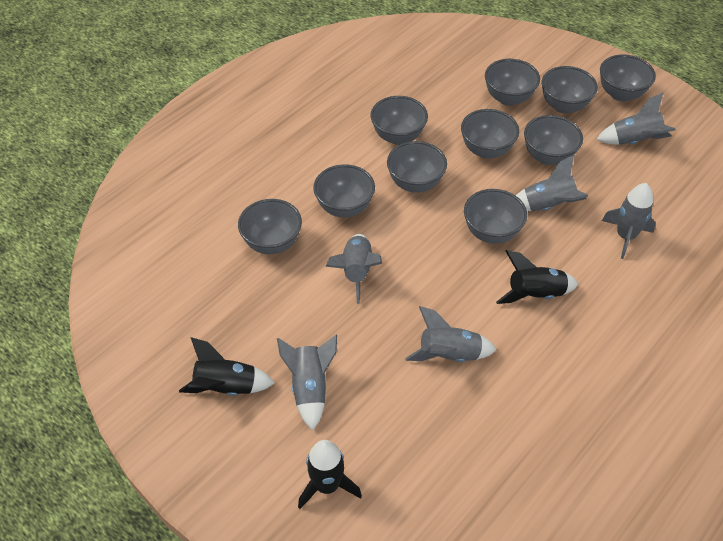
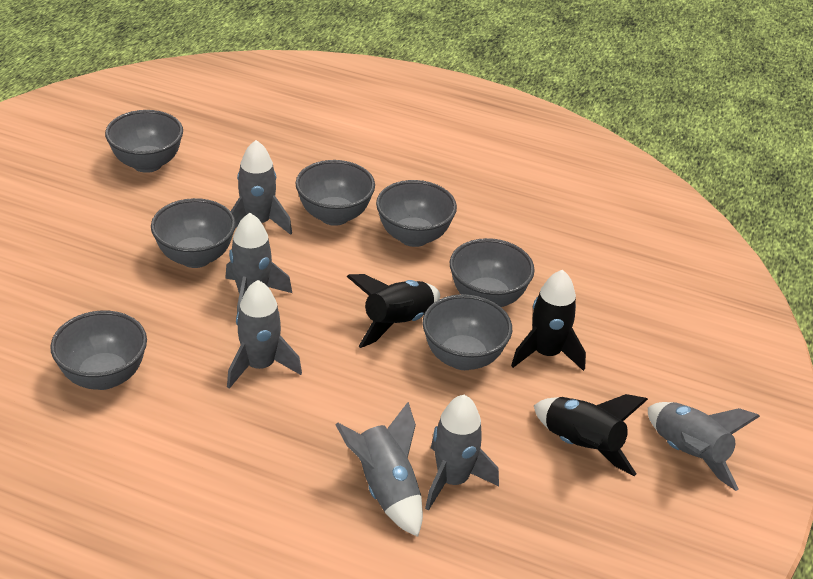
grey bowl: 10 -> 7

